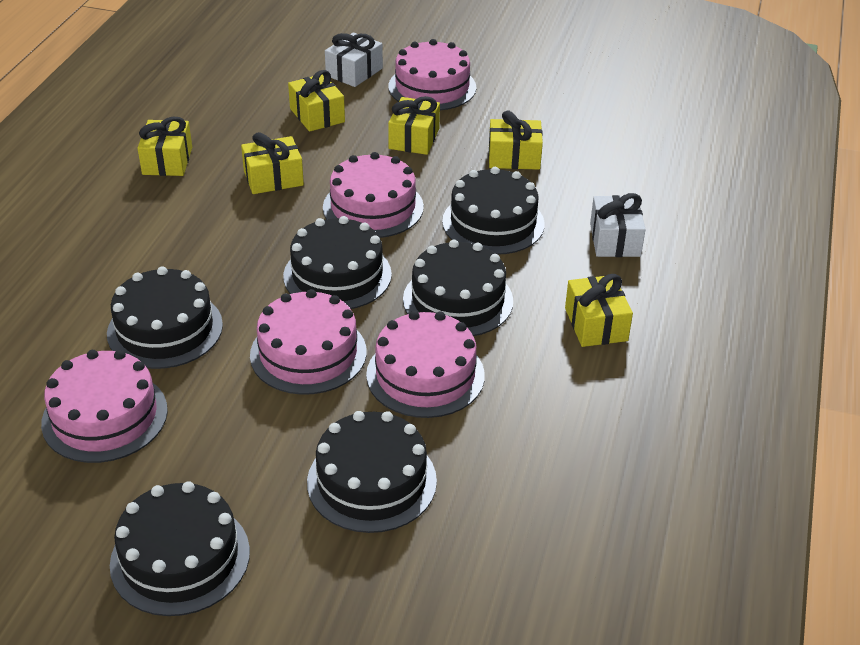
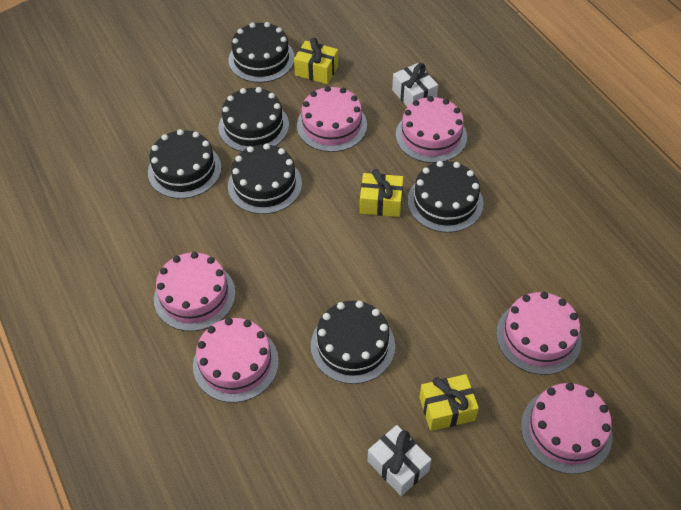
pink cake: 5 -> 6
yellow gift: 6 -> 3

